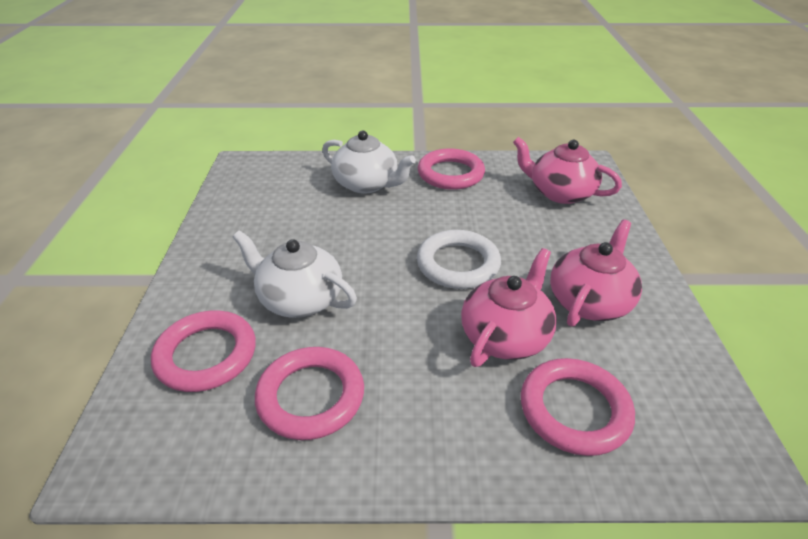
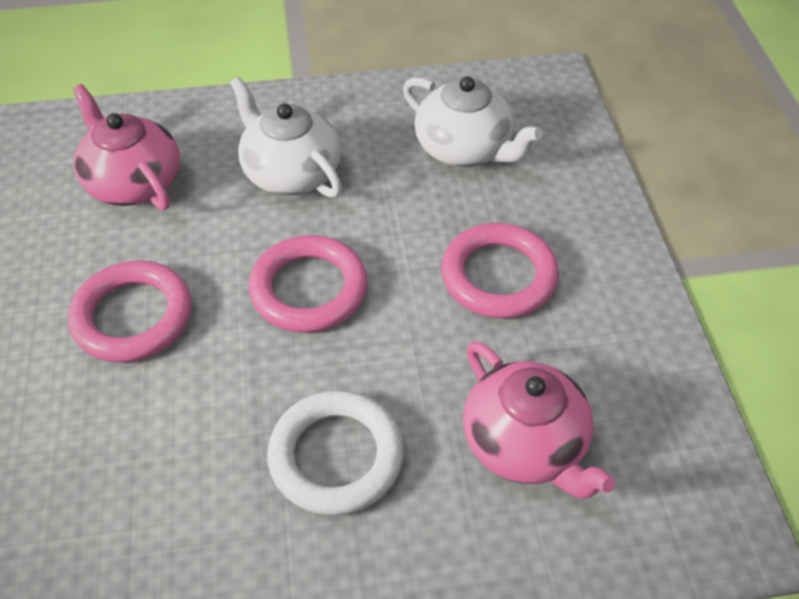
pink ring: 4 -> 3
pink teapot: 3 -> 2

